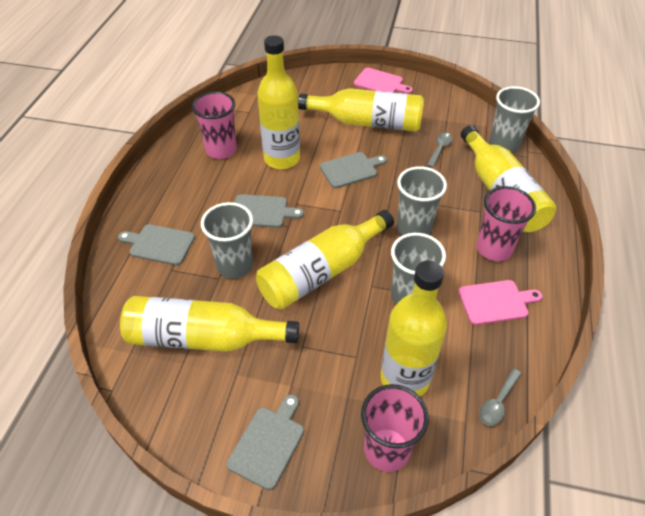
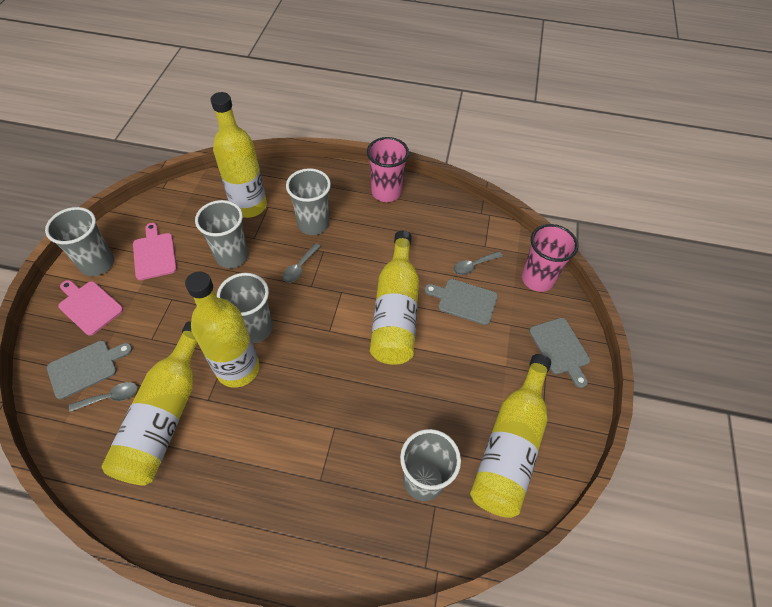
grey cup: 4 -> 5
grey cutting board: 4 -> 3
grey spoon: 2 -> 3
pink cup: 3 -> 2
yellow bottle: 6 -> 5

